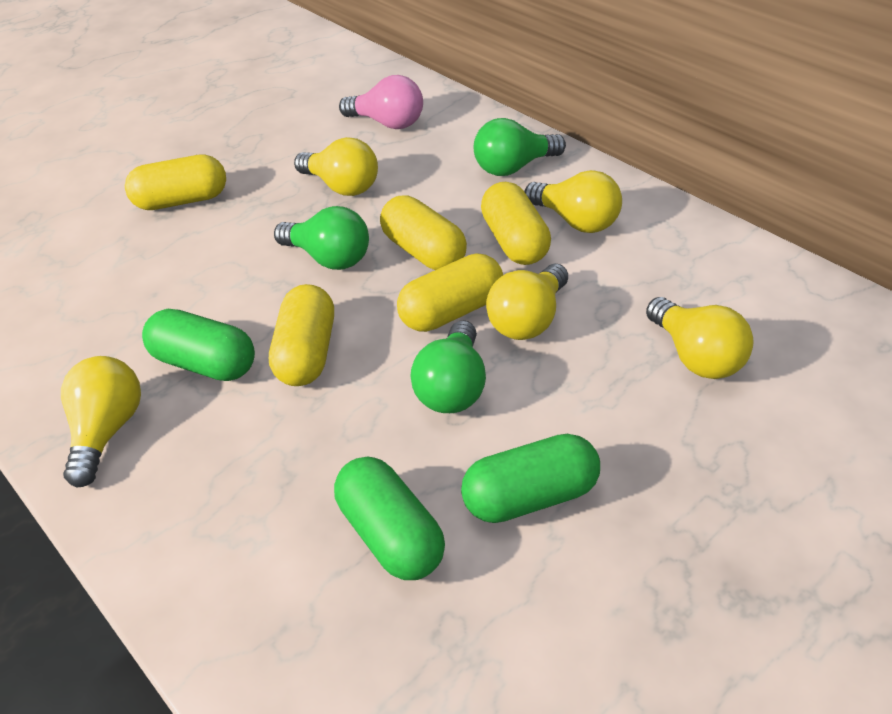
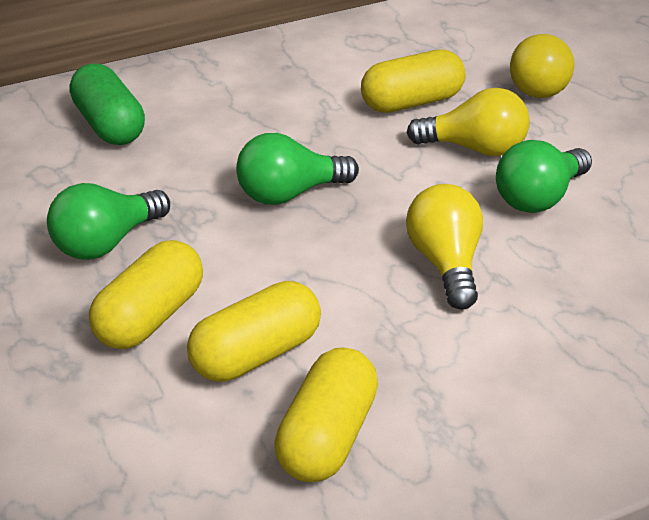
green capsule: 3 -> 1
pink light bulb: 1 -> 0
yellow capsule: 5 -> 4
yellow light bulb: 5 -> 3

